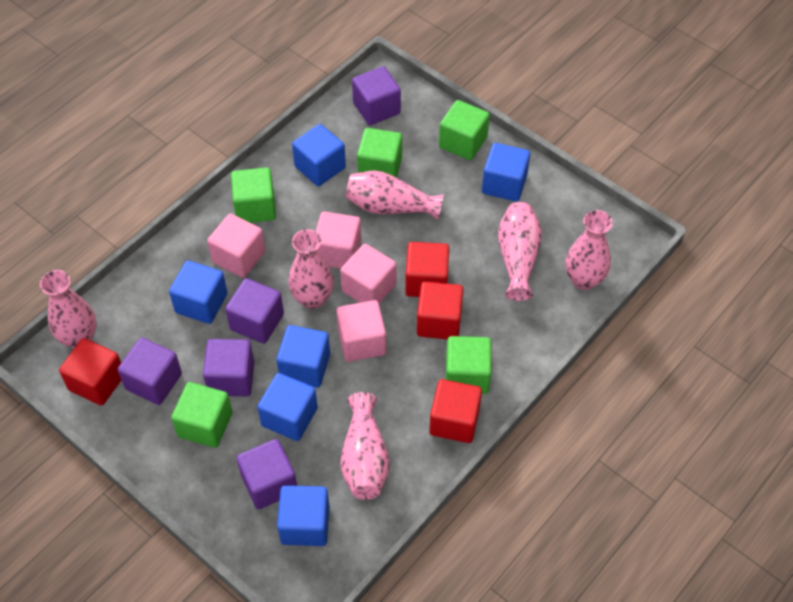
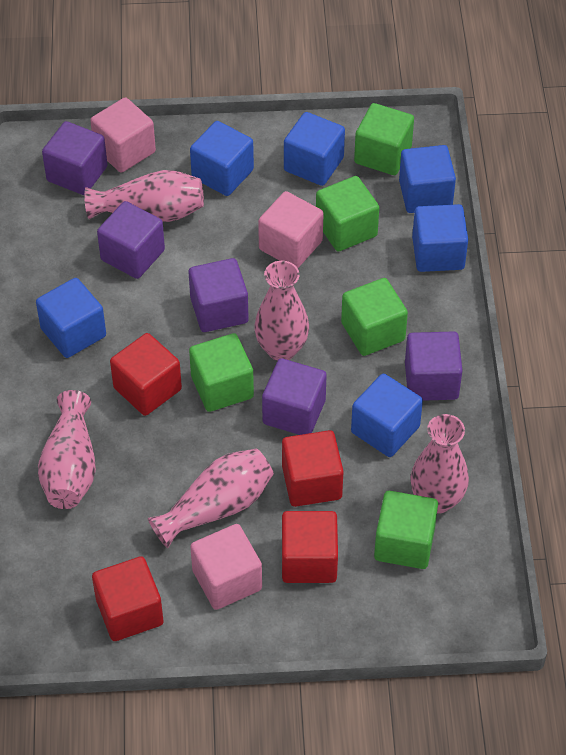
pink cube: 4 -> 3
pink vase: 6 -> 5

